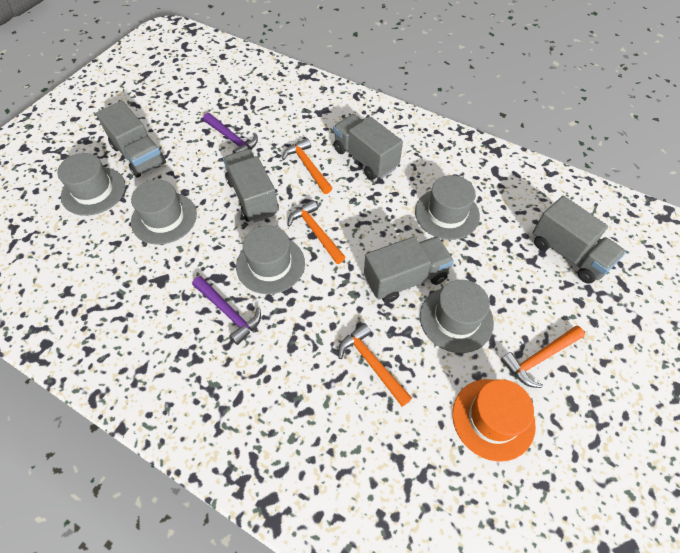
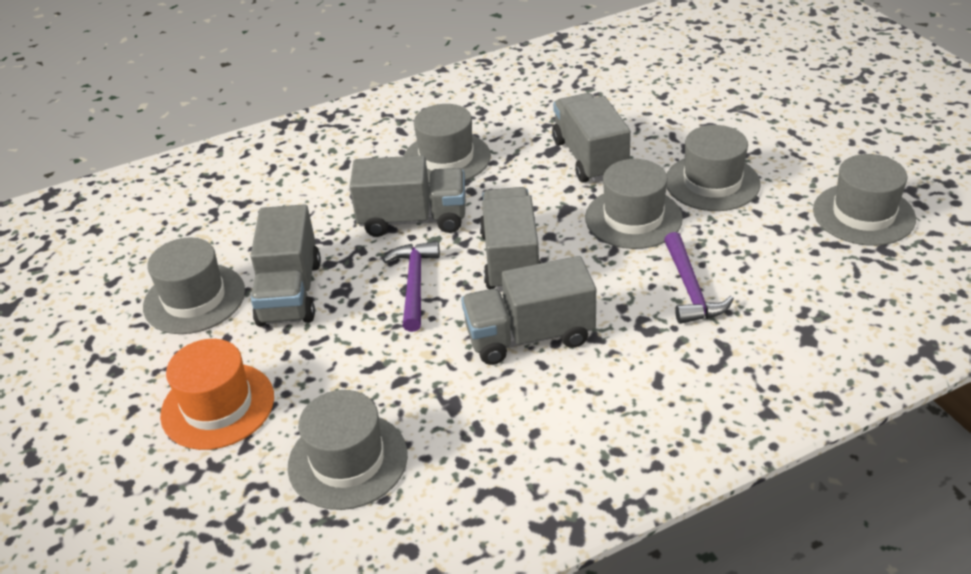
grey hat: 5 -> 6
orange hammer: 4 -> 0

